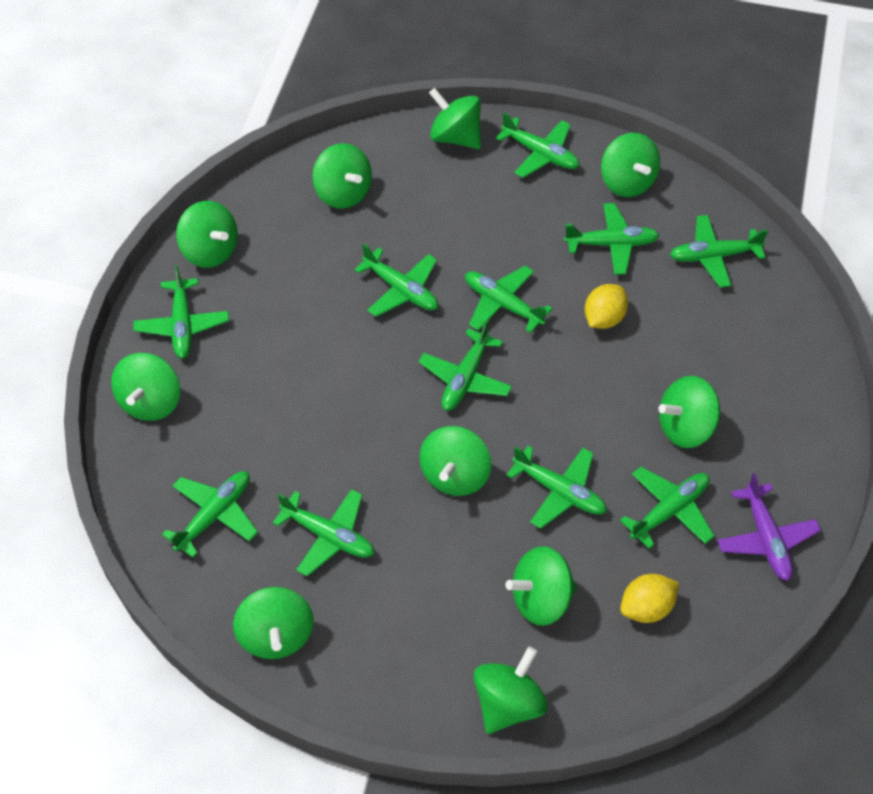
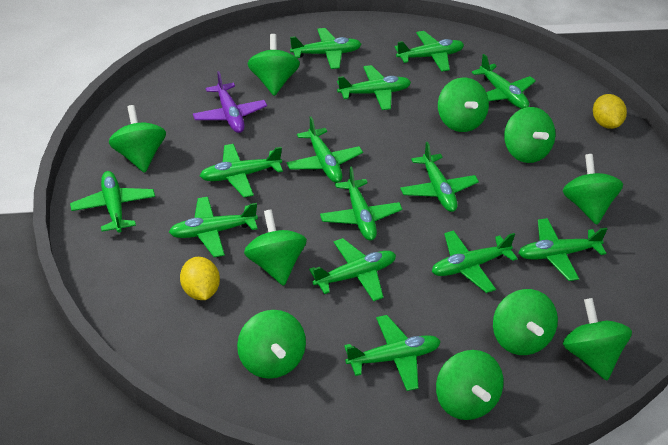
green plane: 11 -> 14

